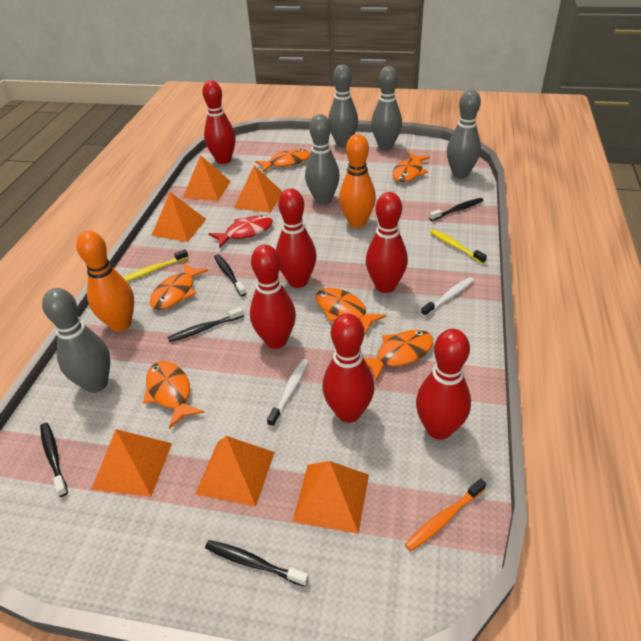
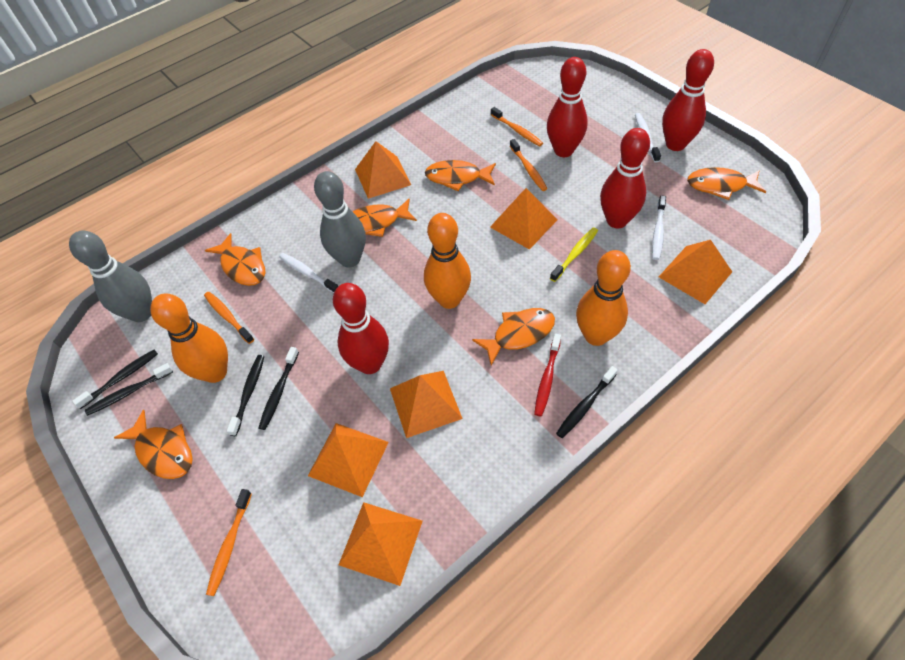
grey bowling pin: 5 -> 2
orange bowling pin: 2 -> 3
orange toothbrush: 1 -> 4
red bowling pin: 6 -> 4
red fish: 1 -> 0
red toothbrush: 0 -> 1
white toothbrush: 2 -> 3
yellow toothbrush: 2 -> 1

